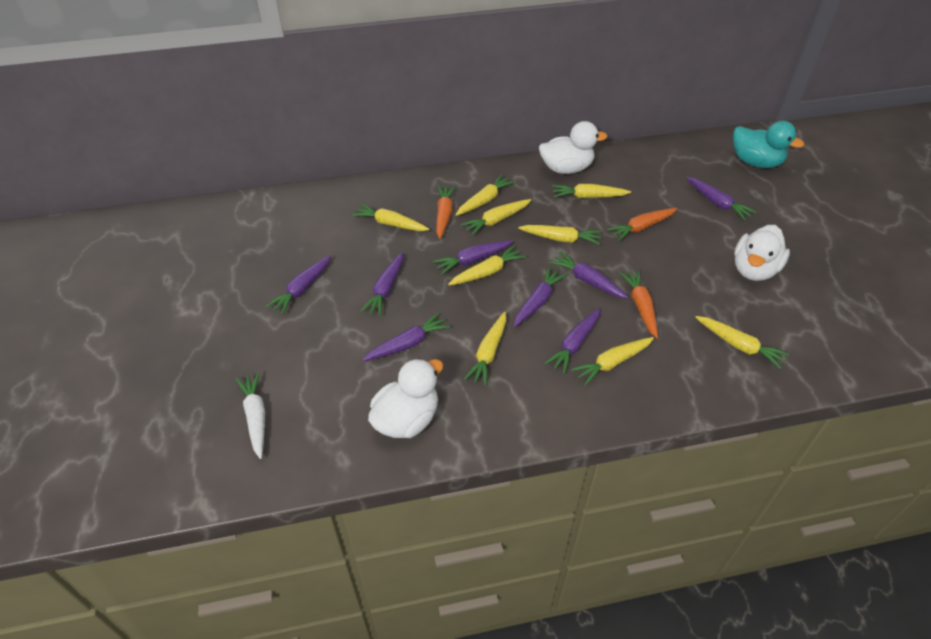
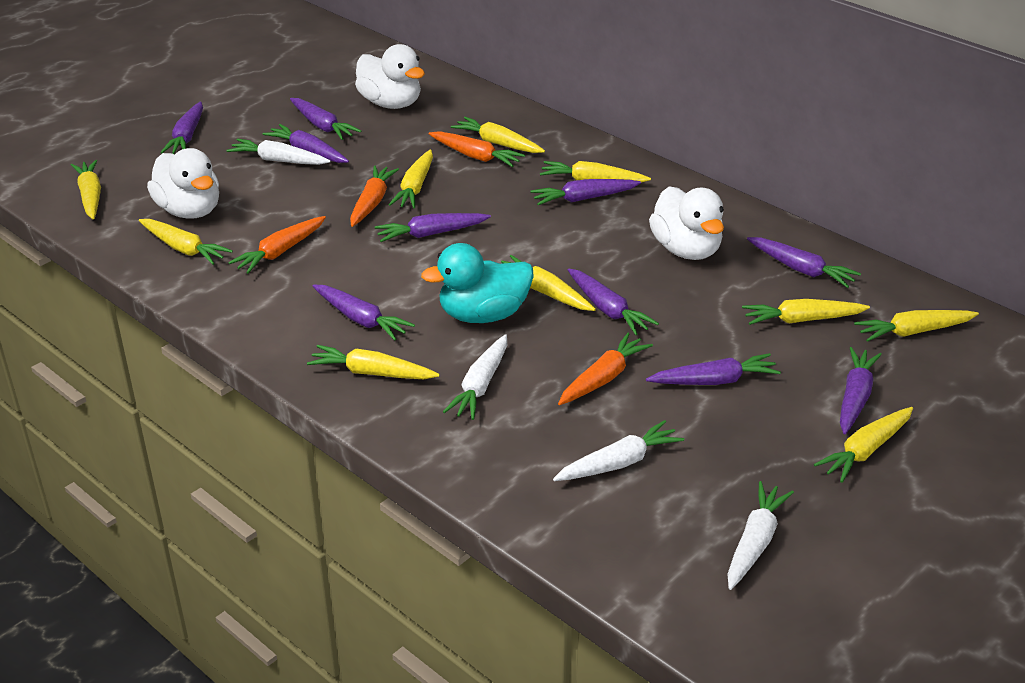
orange carrot: 3 -> 4
purple carrot: 8 -> 10
white carrot: 1 -> 4
yellow carrot: 9 -> 10

